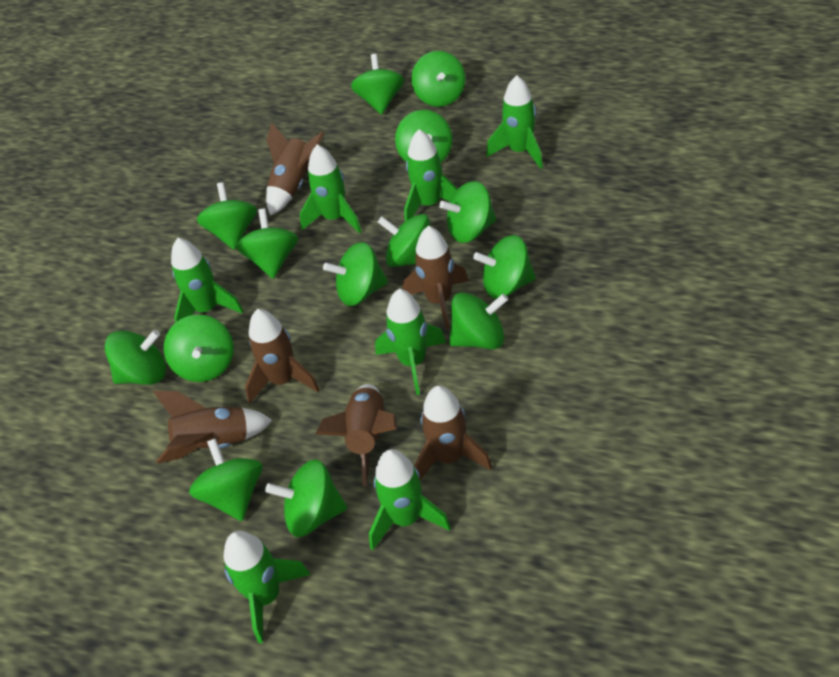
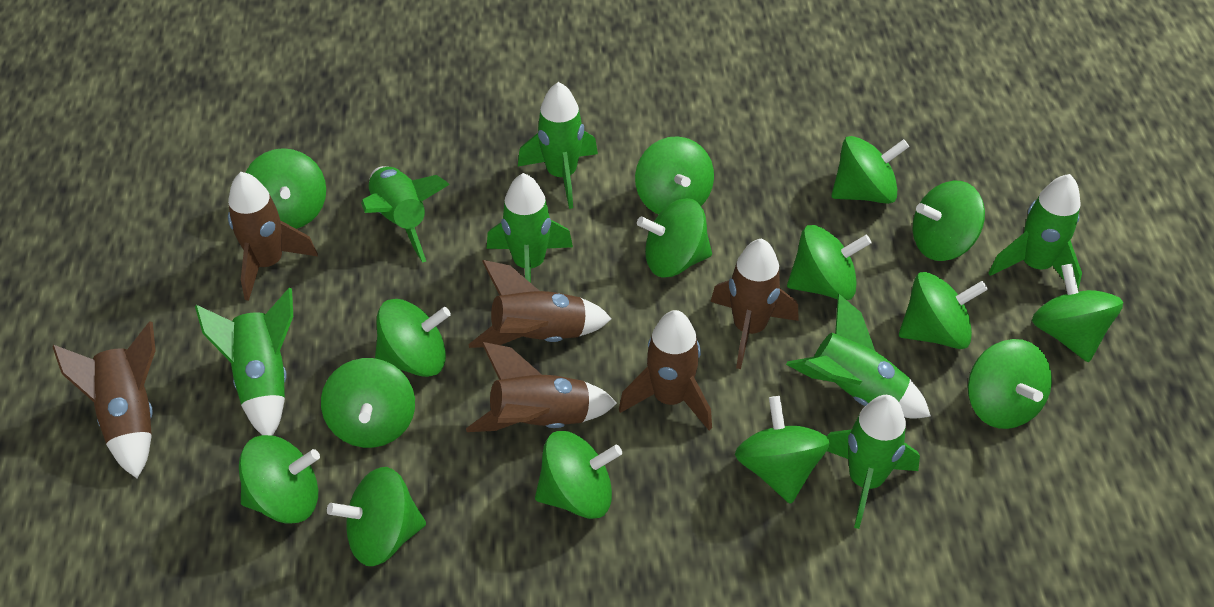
green spinning top: 14 -> 15

